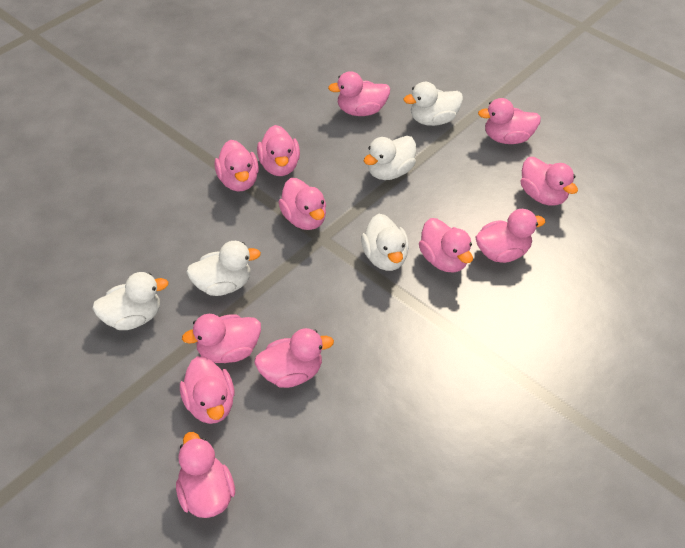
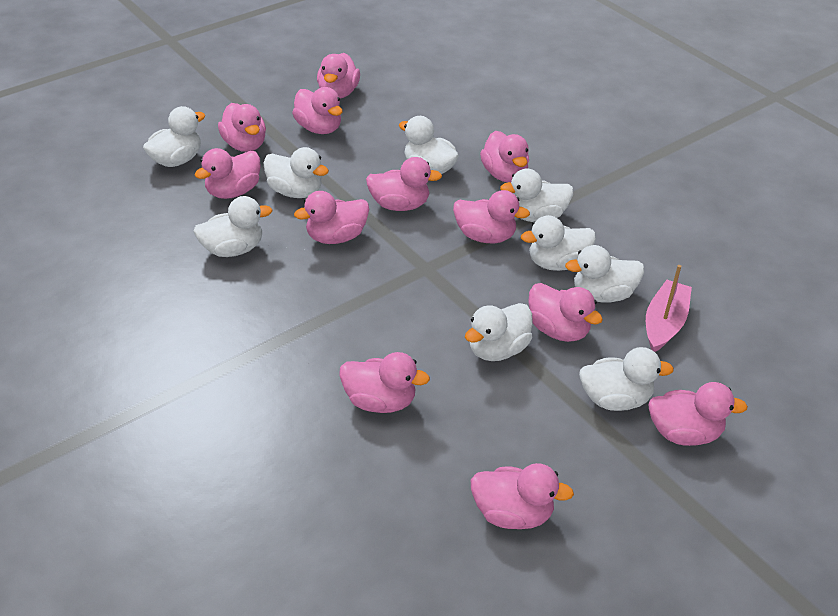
pink boat: 0 -> 1
white duck: 5 -> 9

